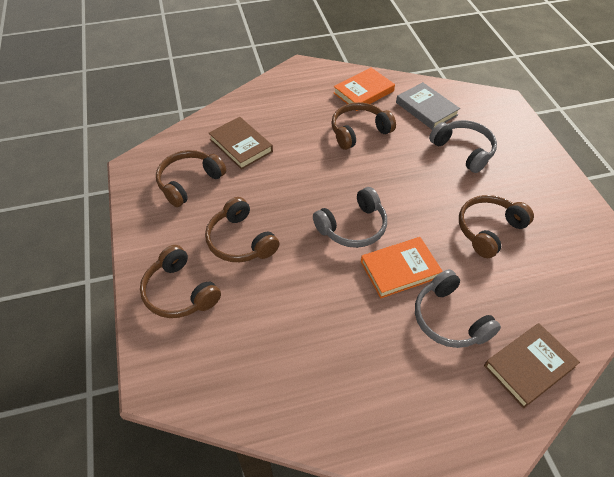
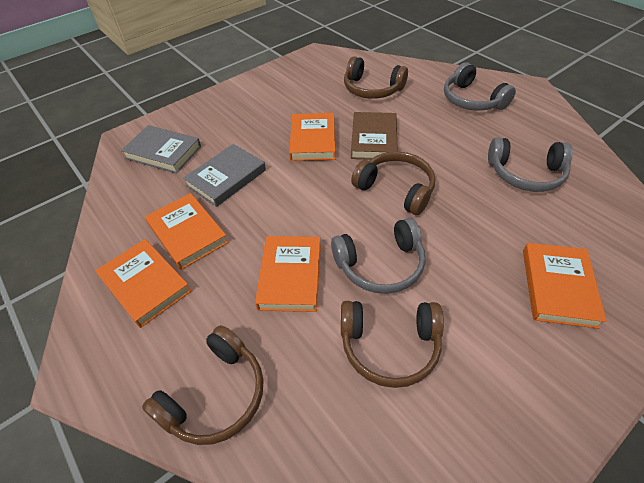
brown book: 2 -> 1
brown headphones: 5 -> 4
grey book: 1 -> 2
orange book: 2 -> 5

